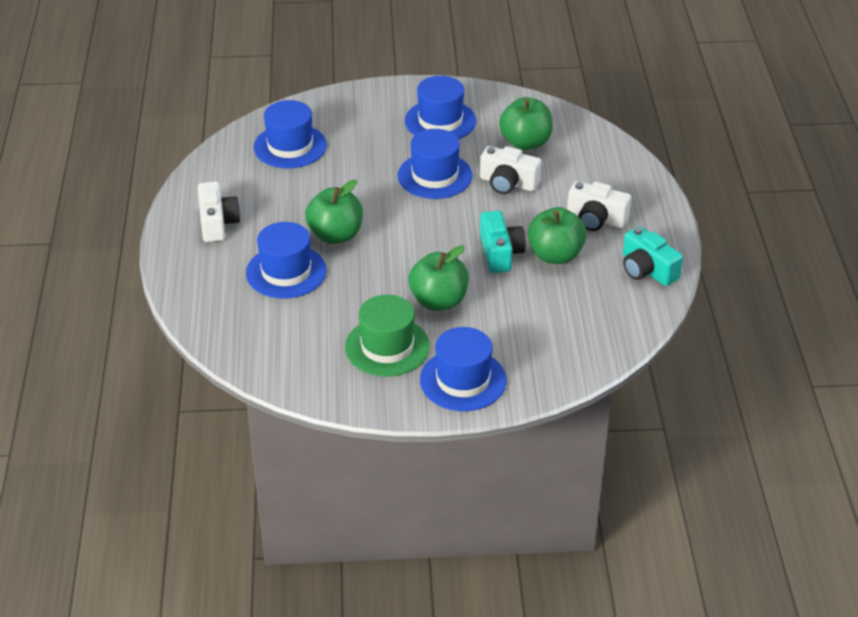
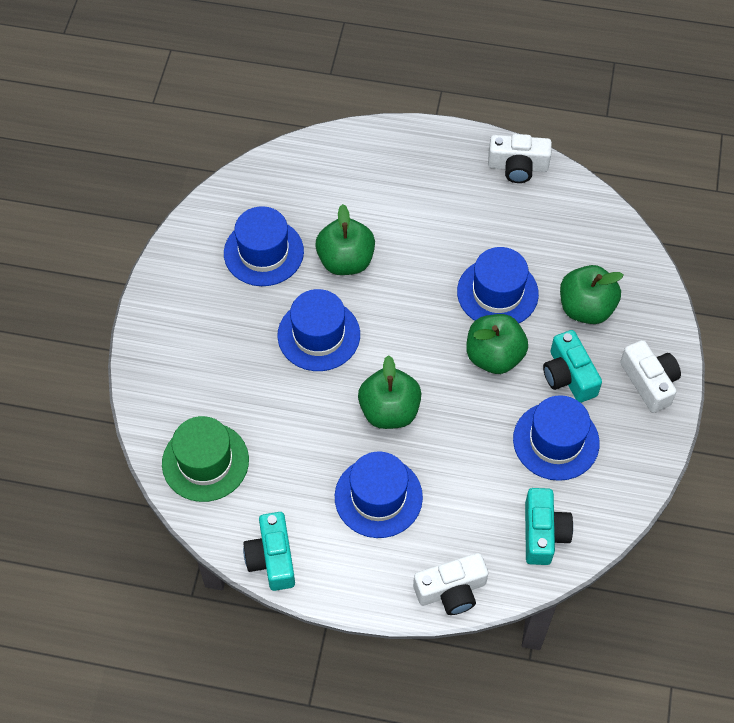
turquoise camera: 2 -> 3

